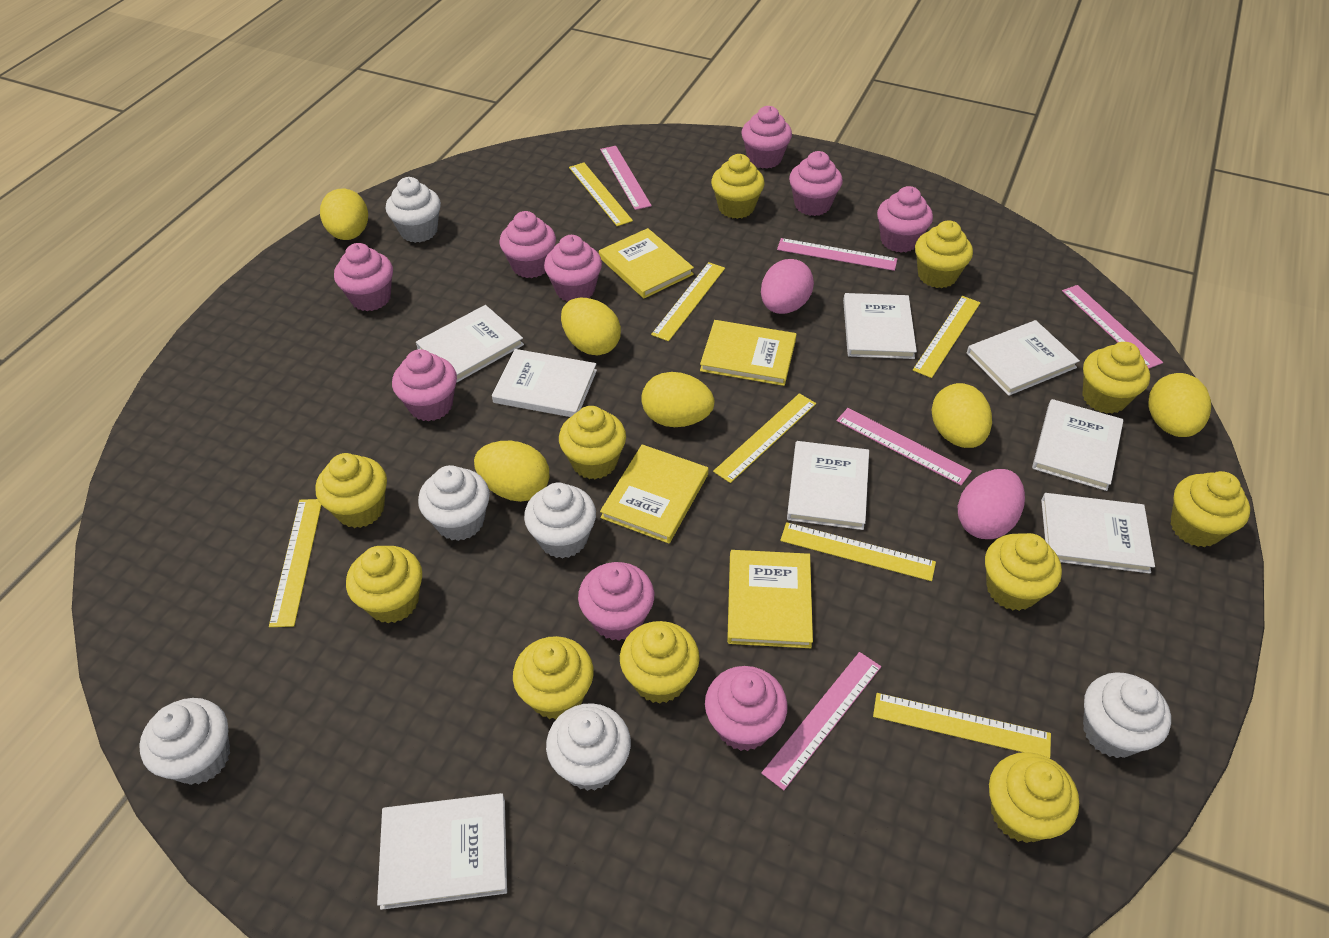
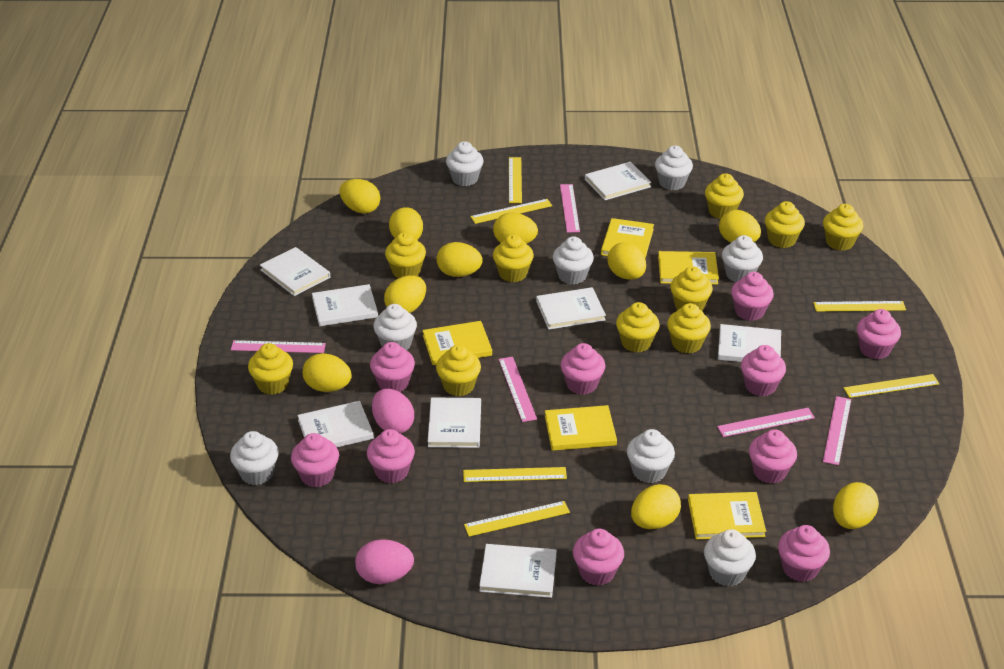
pink cupcake: 9 -> 10
white cupcake: 6 -> 8
yellow book: 4 -> 5
yellow cupcake: 11 -> 10
yellow egg: 6 -> 10
yellow ruler: 7 -> 6

